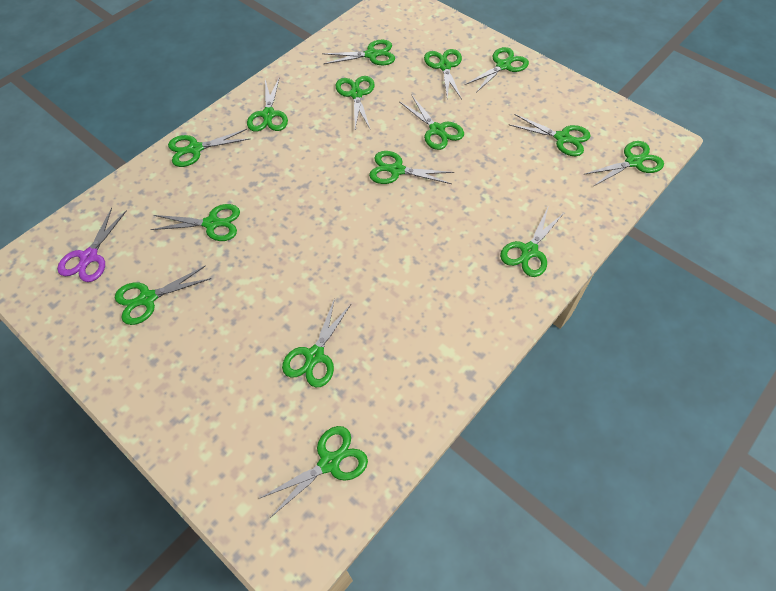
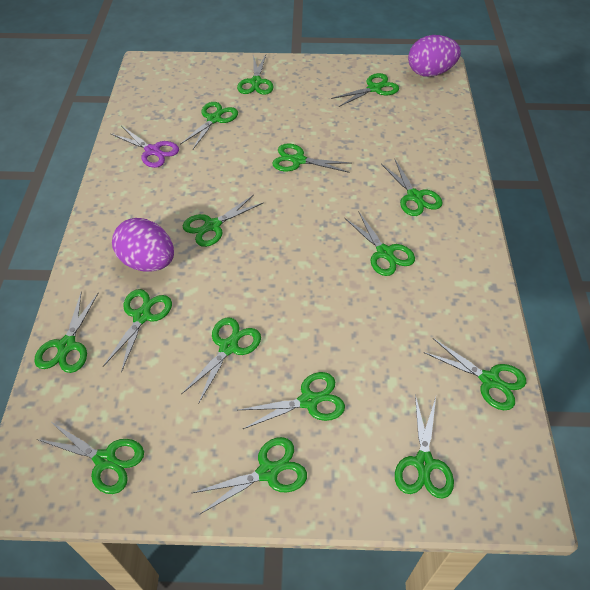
purple egg: 0 -> 2

